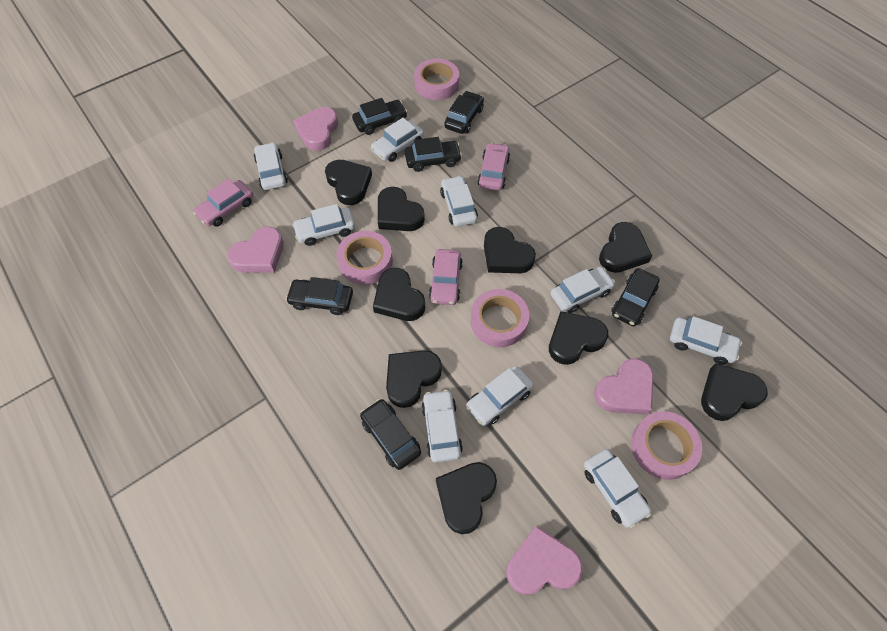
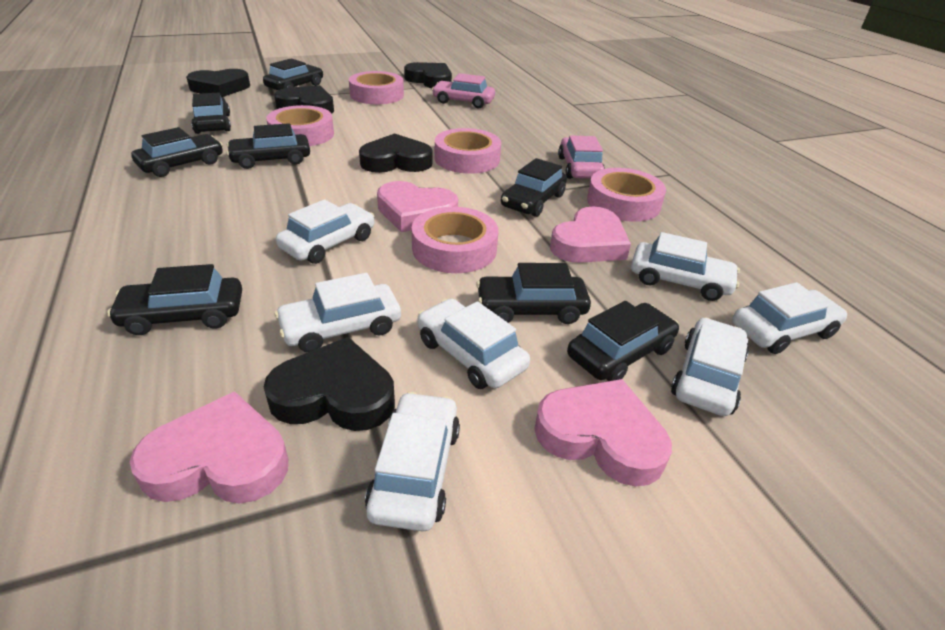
black car: 6 -> 8
black heart: 9 -> 5
pink car: 3 -> 2
pink tape: 4 -> 5
white car: 9 -> 7

